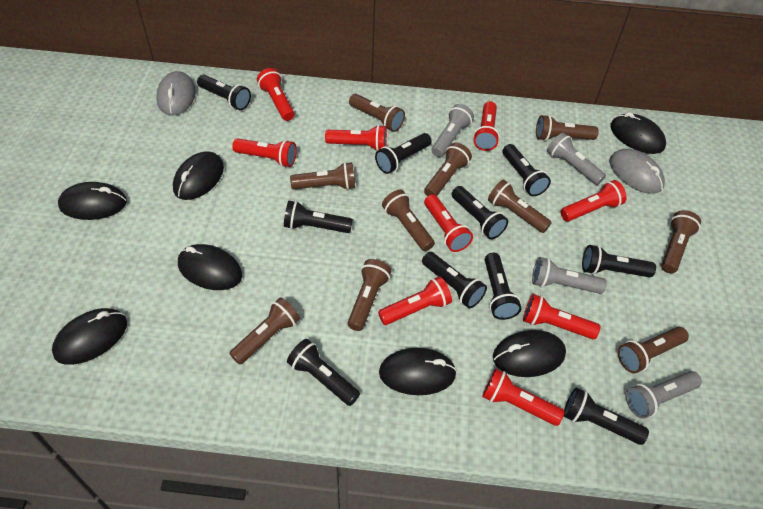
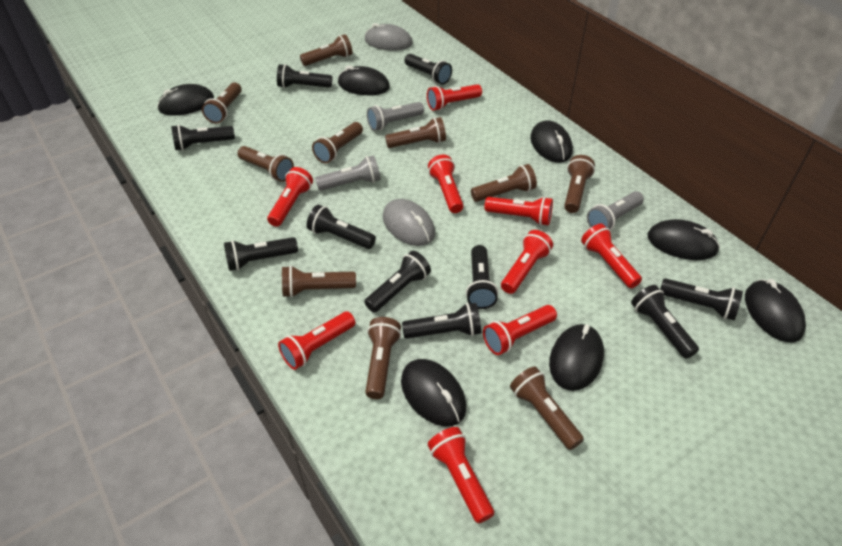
grey flashlight: 4 -> 3

